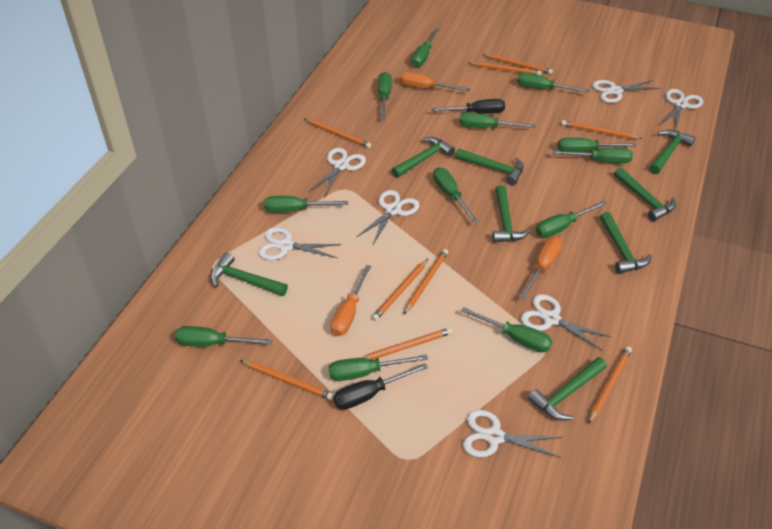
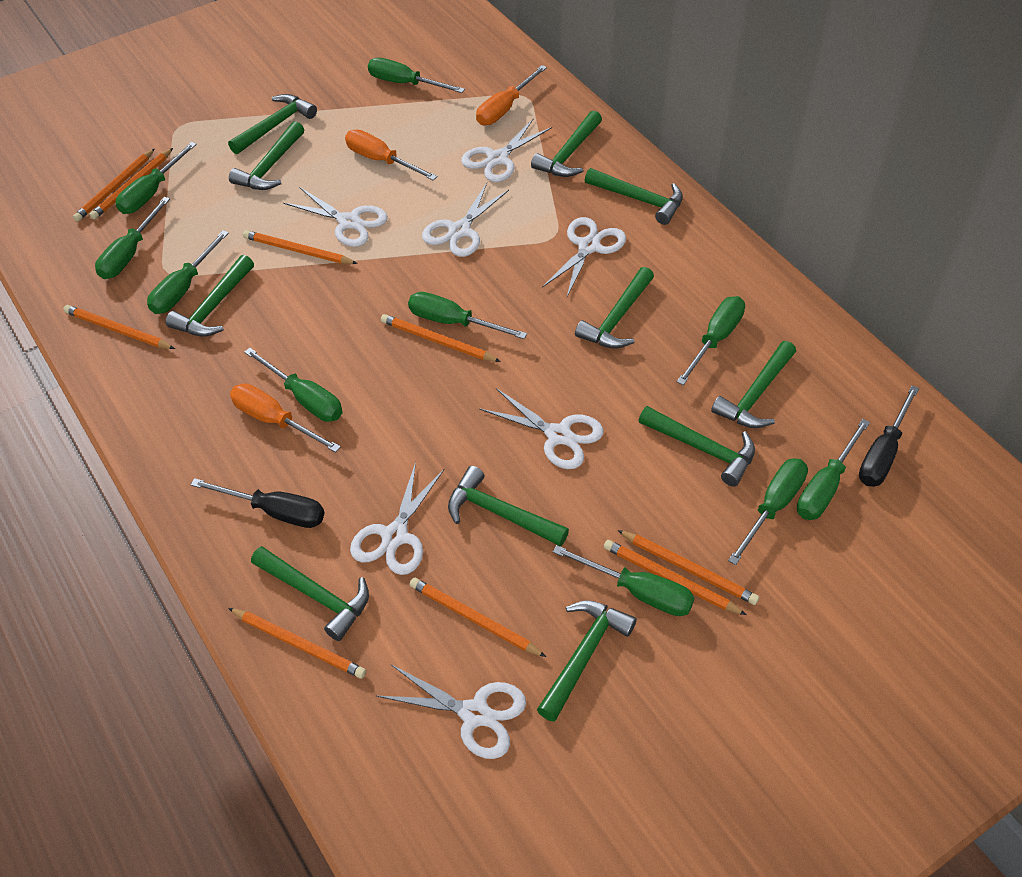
green hammer: 8 -> 11
green screwdriver: 12 -> 10

